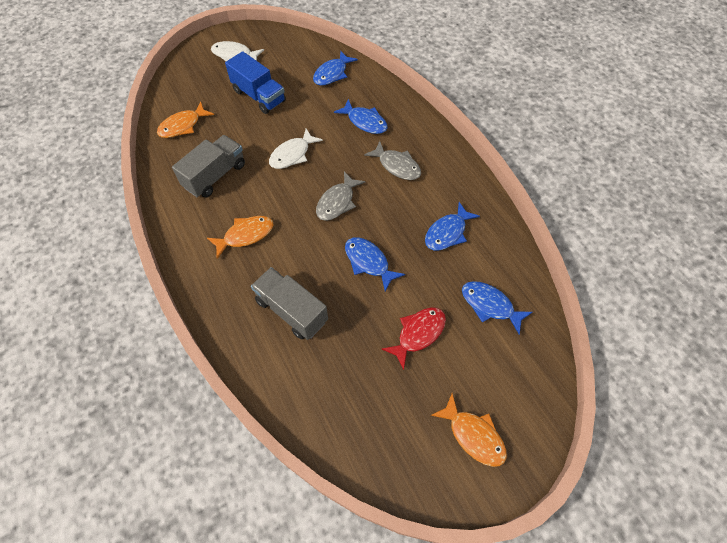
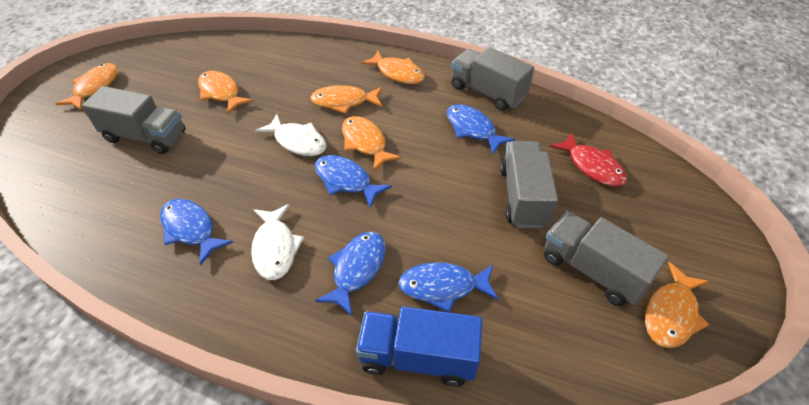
grey fish: 2 -> 0
grey truck: 2 -> 4
orange fish: 3 -> 6

